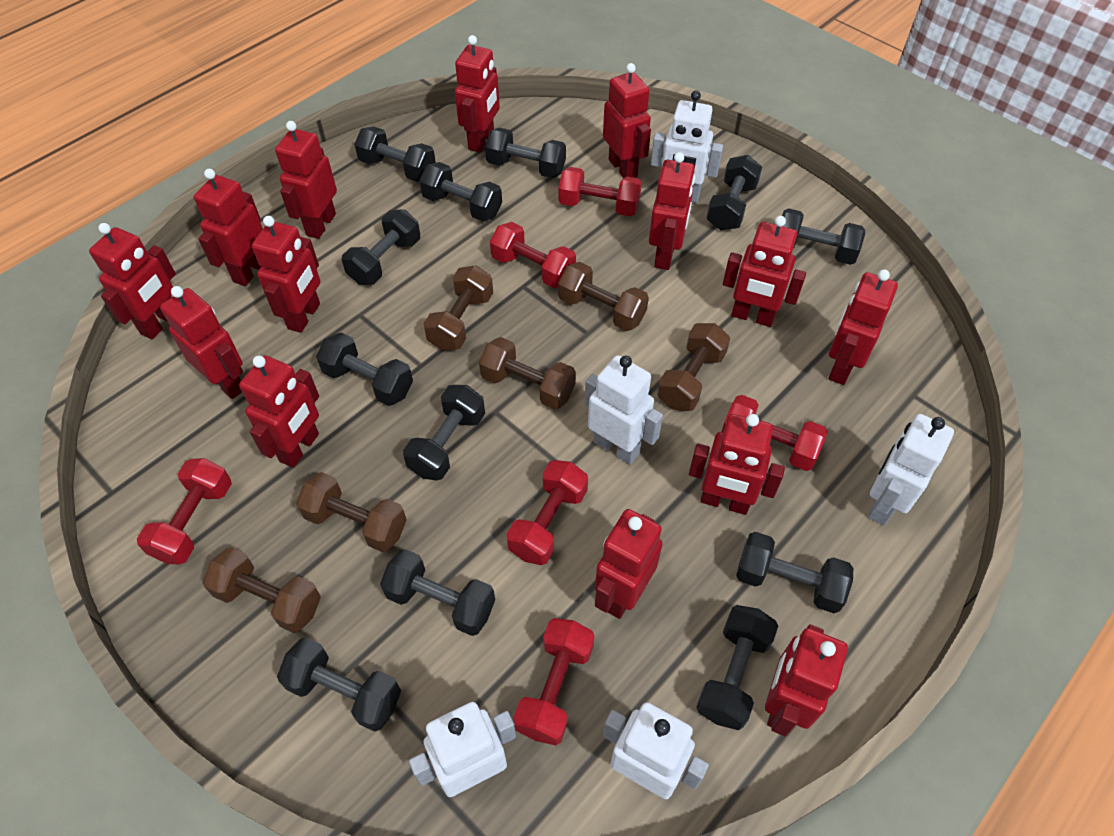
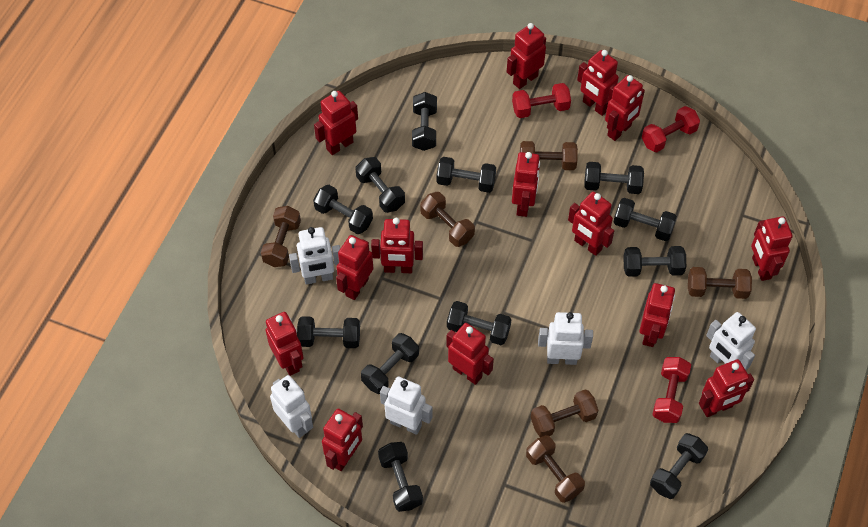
red dumbbell: 6 -> 3

